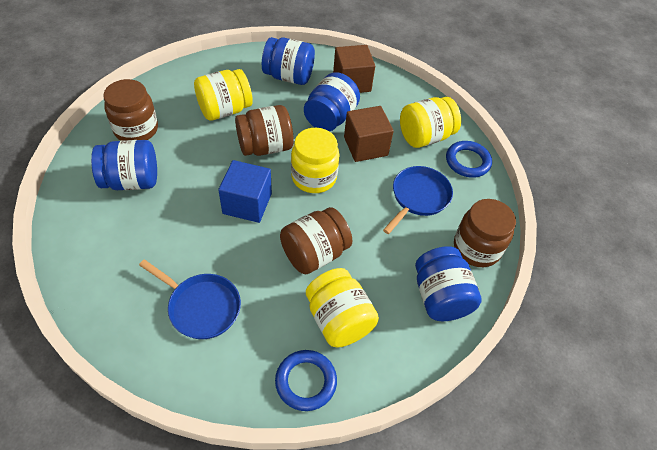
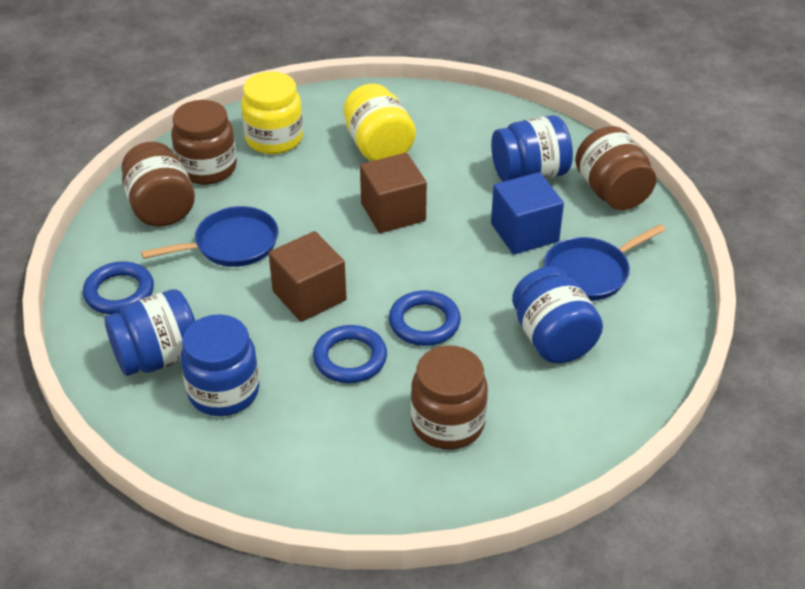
blue ring: 2 -> 3
yellow jar: 4 -> 2

